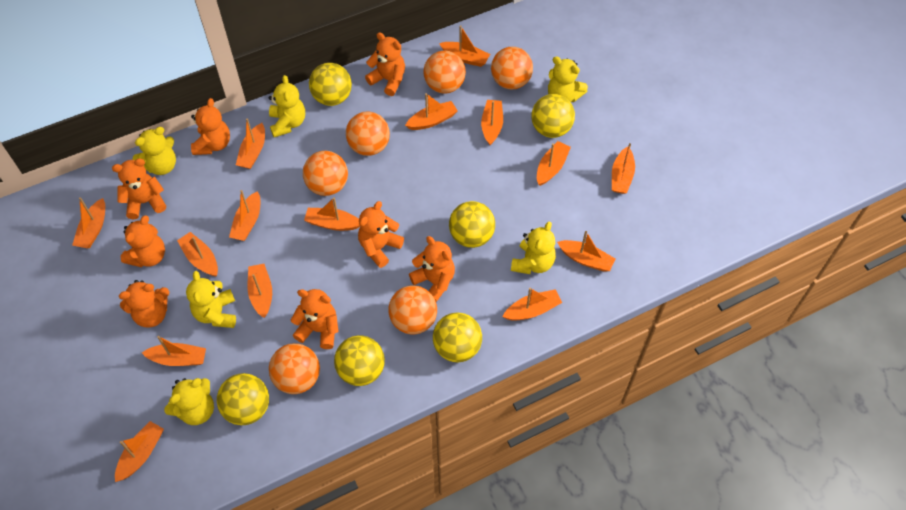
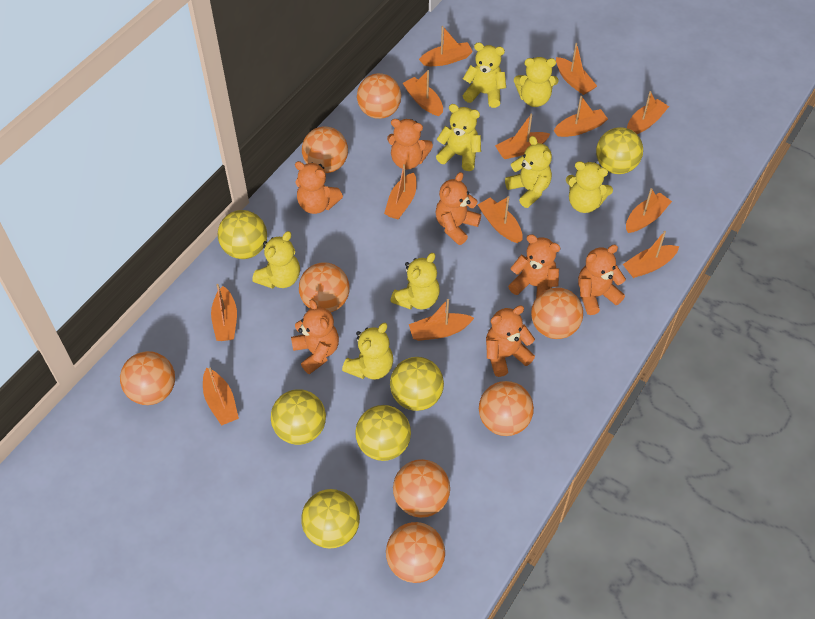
orange ball: 6 -> 8
orange boat: 15 -> 13
orange teddy bear: 8 -> 7
yellow teddy bear: 6 -> 8

